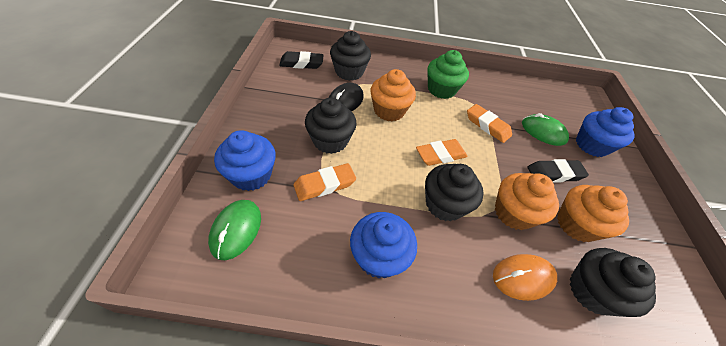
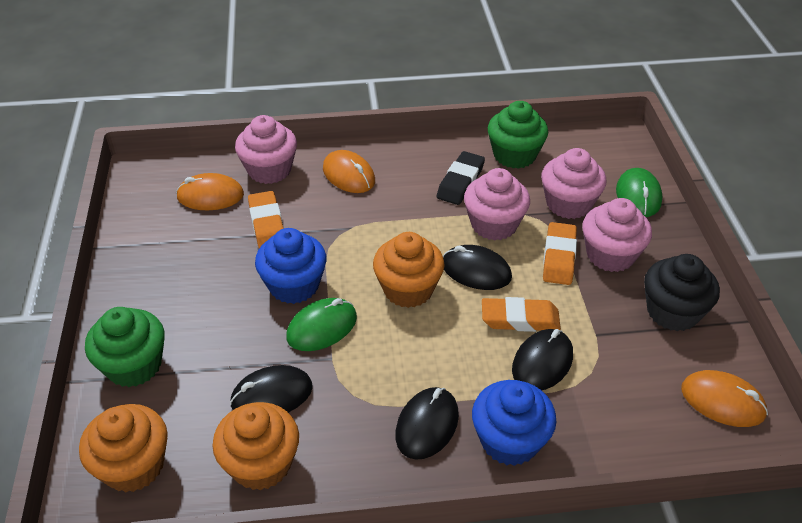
black cupcake: 4 -> 1
black eraser: 2 -> 1
black mouse: 1 -> 4
blue cupcake: 3 -> 2
green cupcake: 1 -> 2
orange mouse: 1 -> 3
pink cupcake: 0 -> 4

